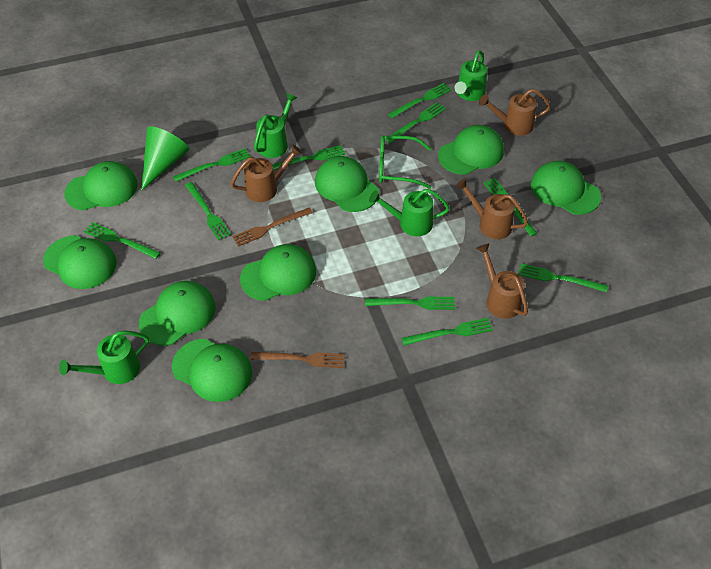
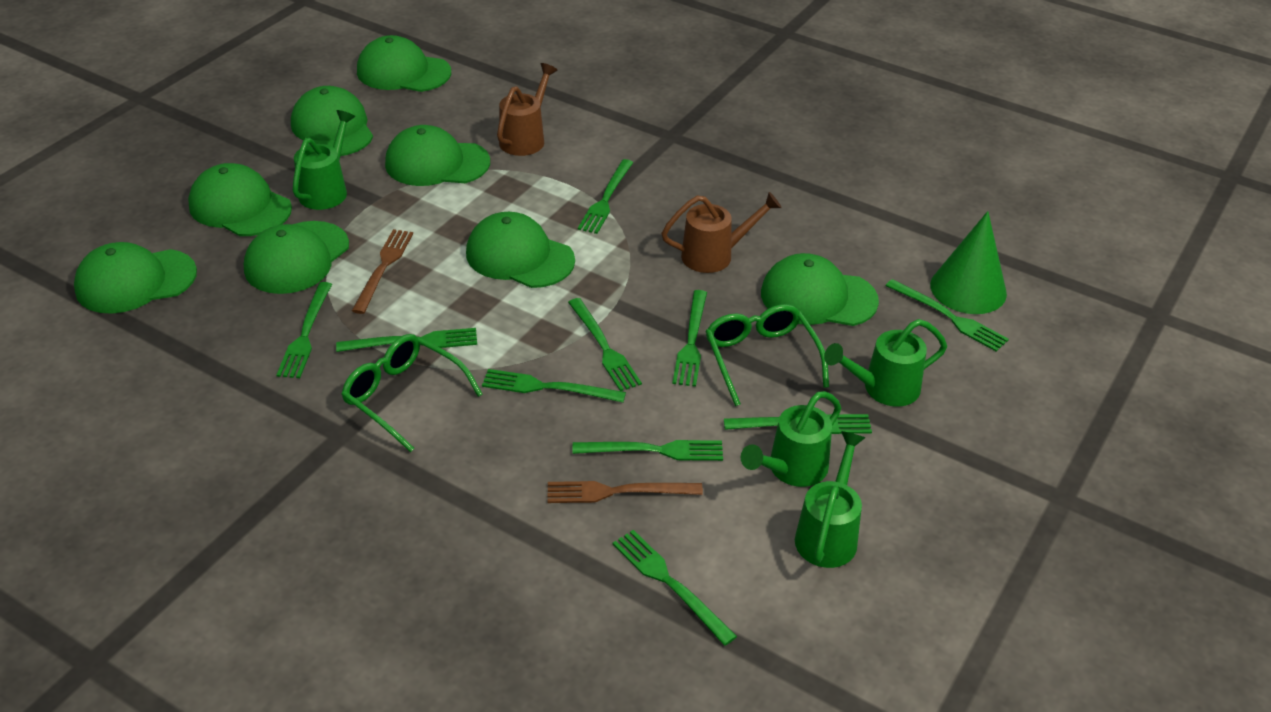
brown watering can: 4 -> 2
green glasses: 1 -> 2

